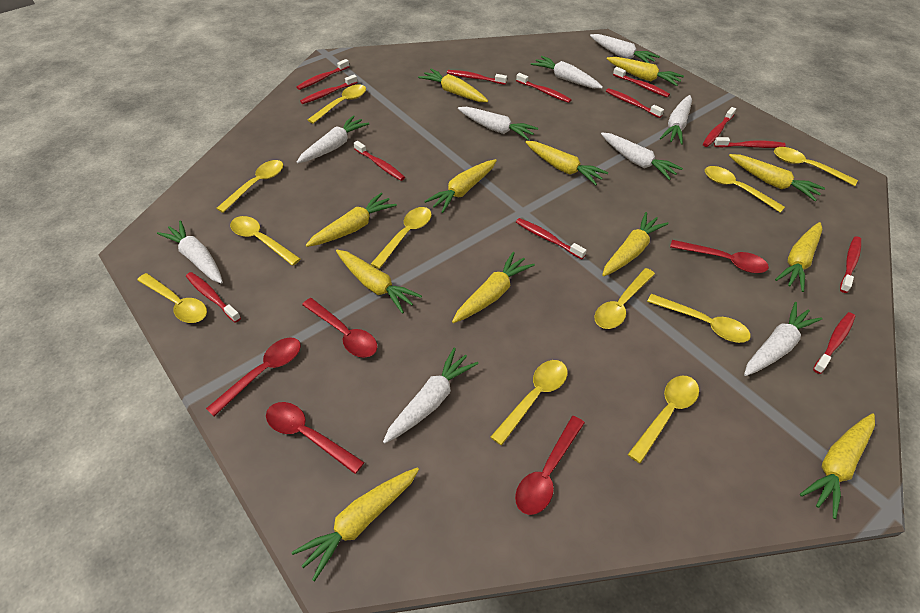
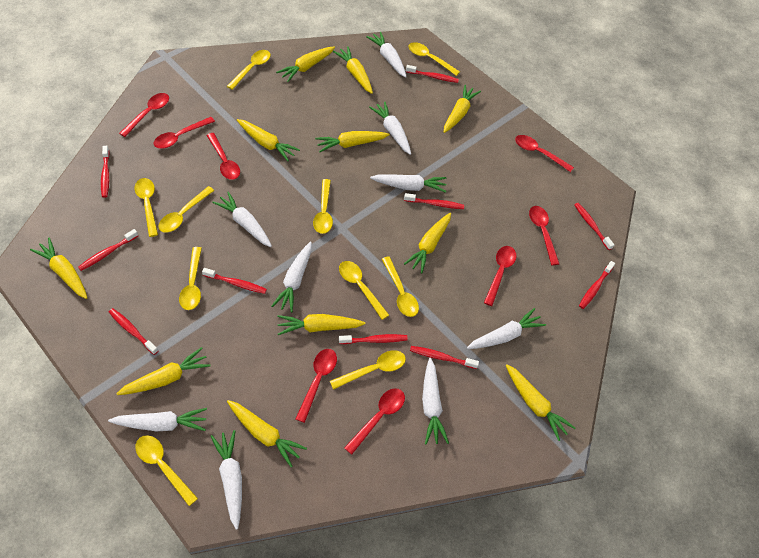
red spoon: 5 -> 8
red toothbrush: 13 -> 10
yellow carrot: 12 -> 11
yellow spoon: 11 -> 10

